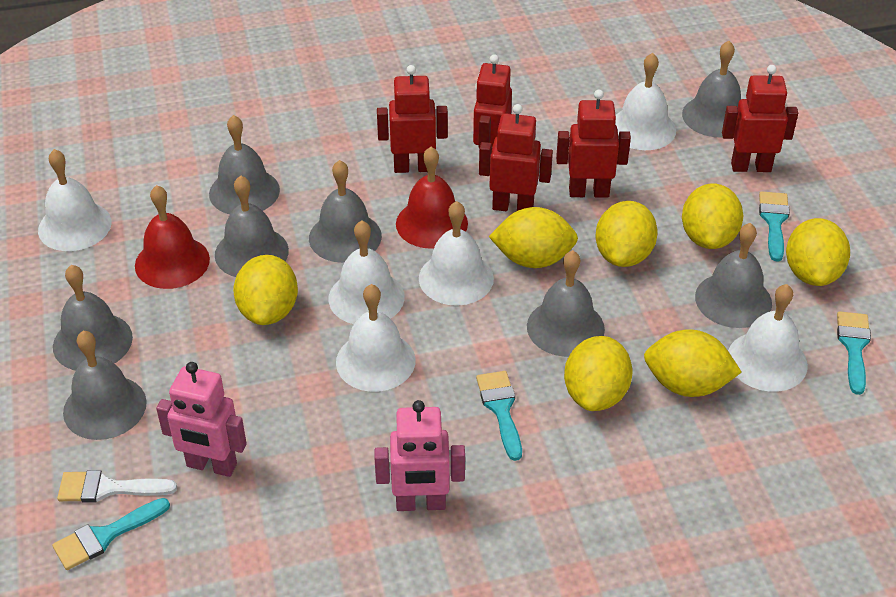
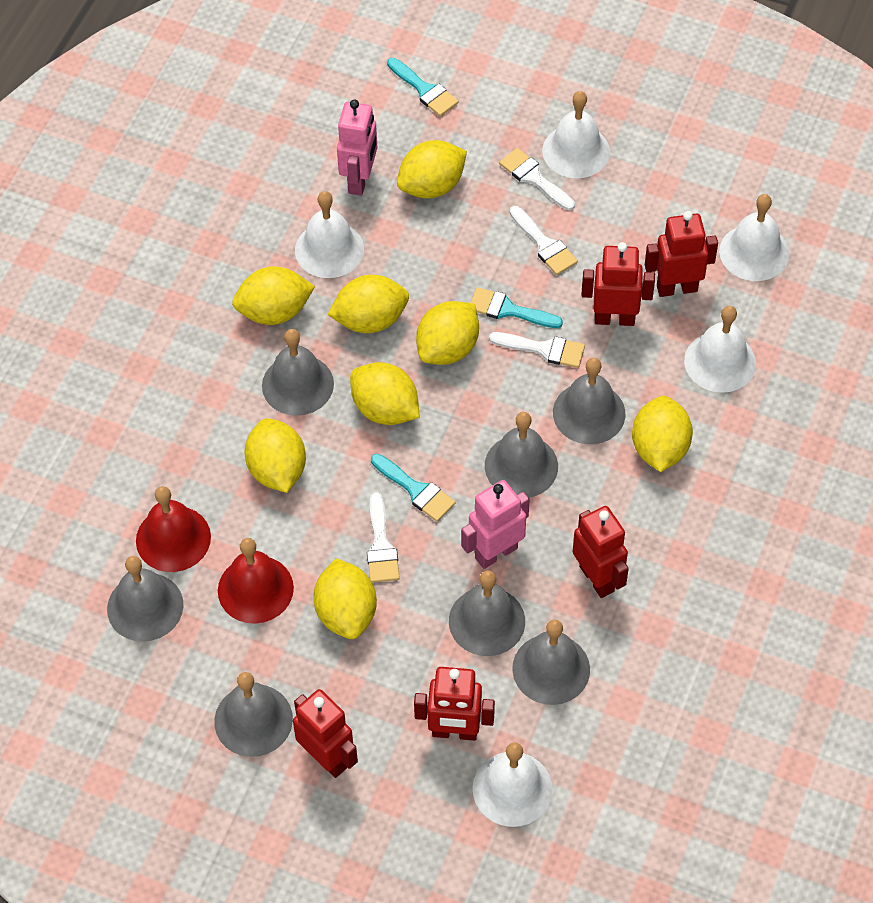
grey bell: 8 -> 7
turquoise brush: 4 -> 3
white bell: 6 -> 5
white brush: 1 -> 4
yellow lemon: 7 -> 8

